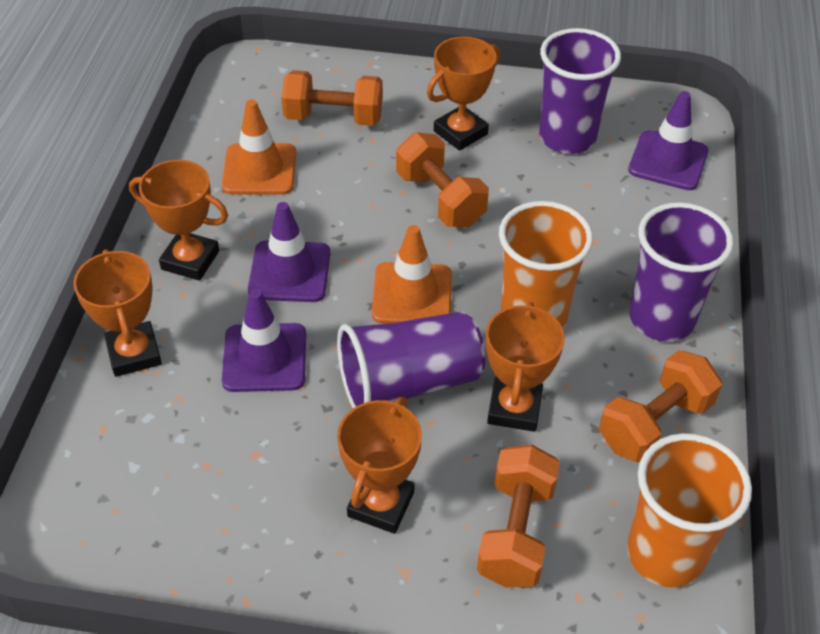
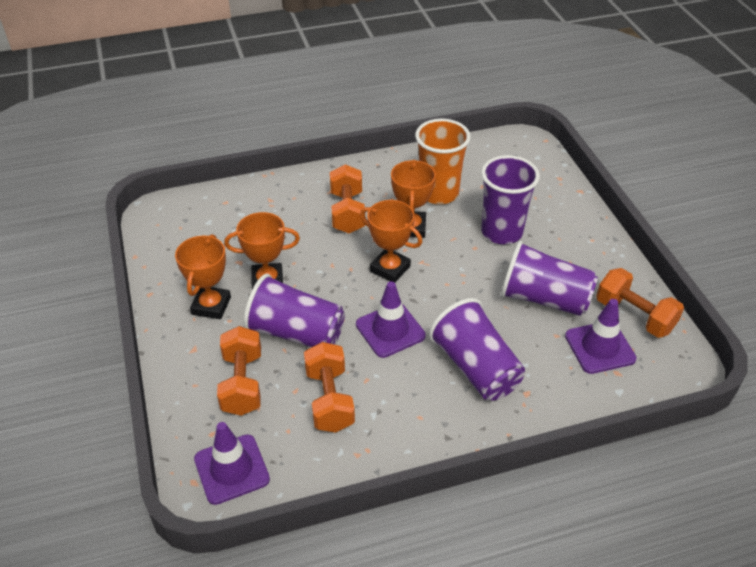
orange cup: 2 -> 1
orange traffic cone: 2 -> 0
orange trophy: 5 -> 4
purple cup: 3 -> 4

